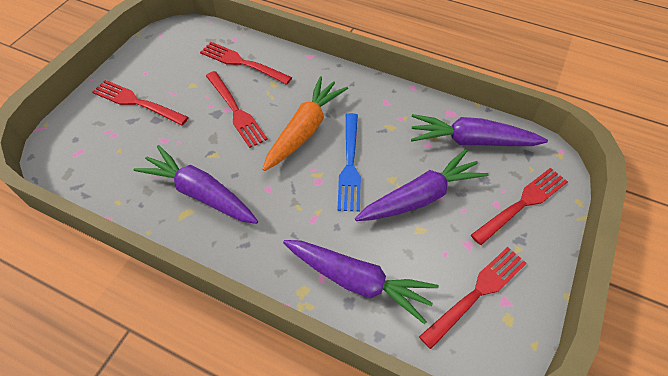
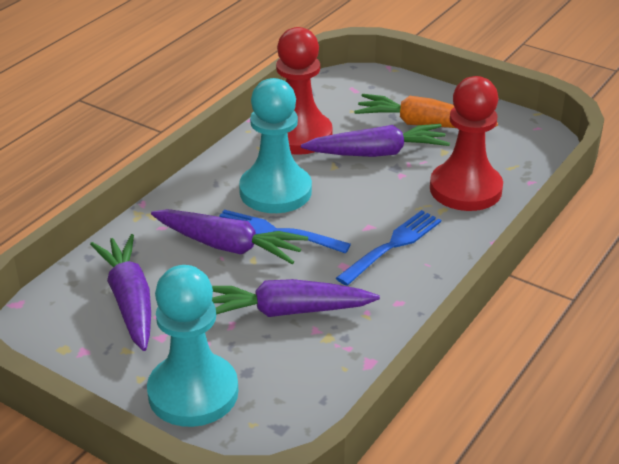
blue fork: 1 -> 2
red fork: 5 -> 0
red pawn: 0 -> 2
turquoise pawn: 0 -> 2

